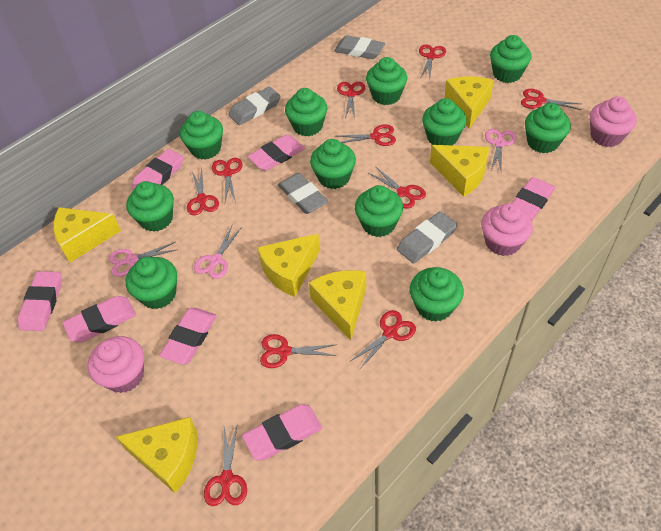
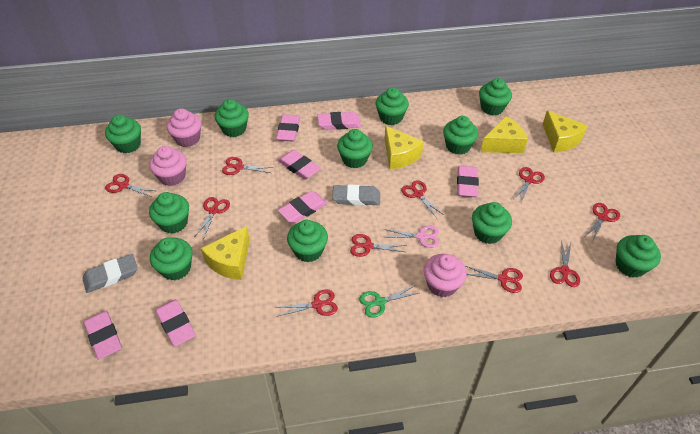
green scissors: 0 -> 1
grey eraser: 4 -> 2
pink scissors: 3 -> 1
yellow cheese: 6 -> 4

